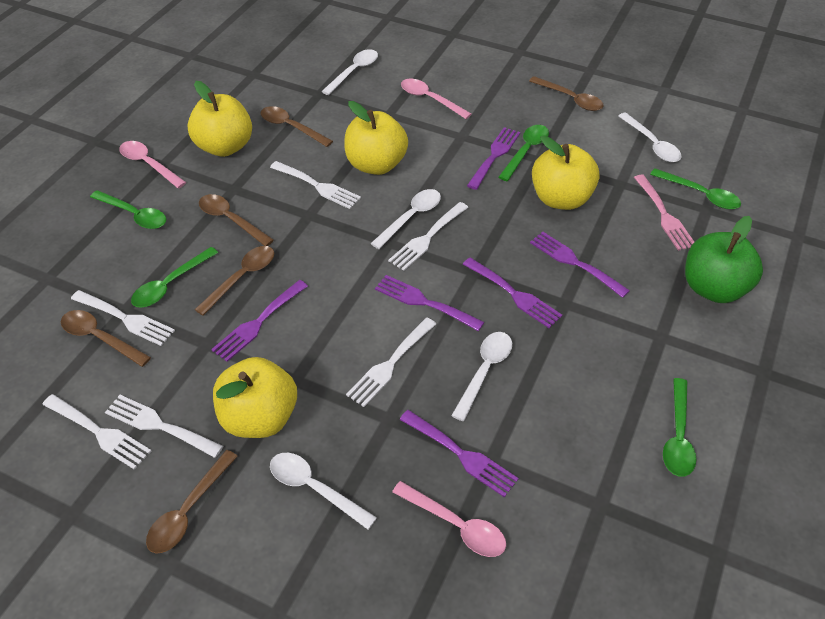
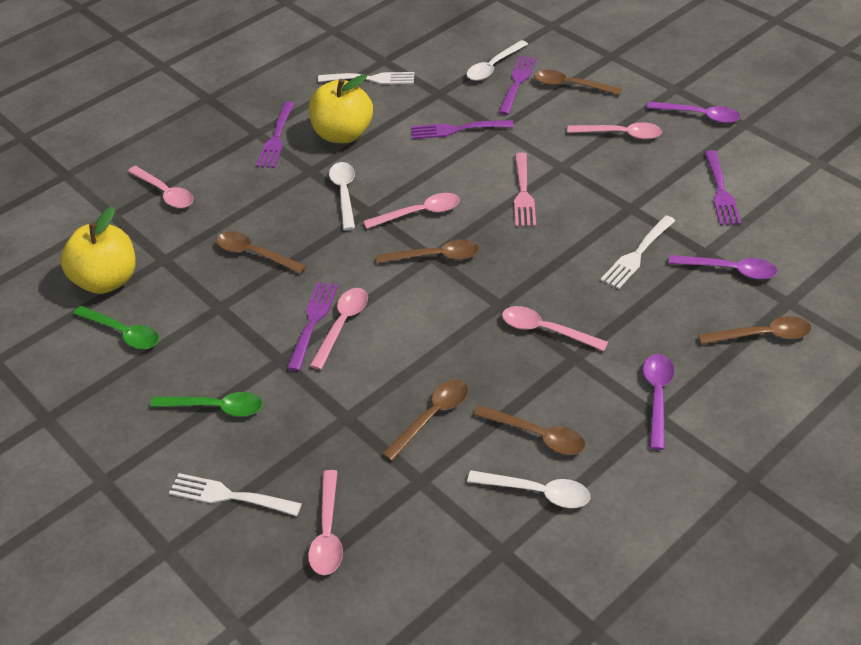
green apple: 1 -> 0
green spoon: 5 -> 2
pink spoon: 3 -> 6
purple fork: 6 -> 5
purple spoon: 0 -> 3
white fork: 6 -> 3
white spoon: 5 -> 3
yellow apple: 4 -> 2

